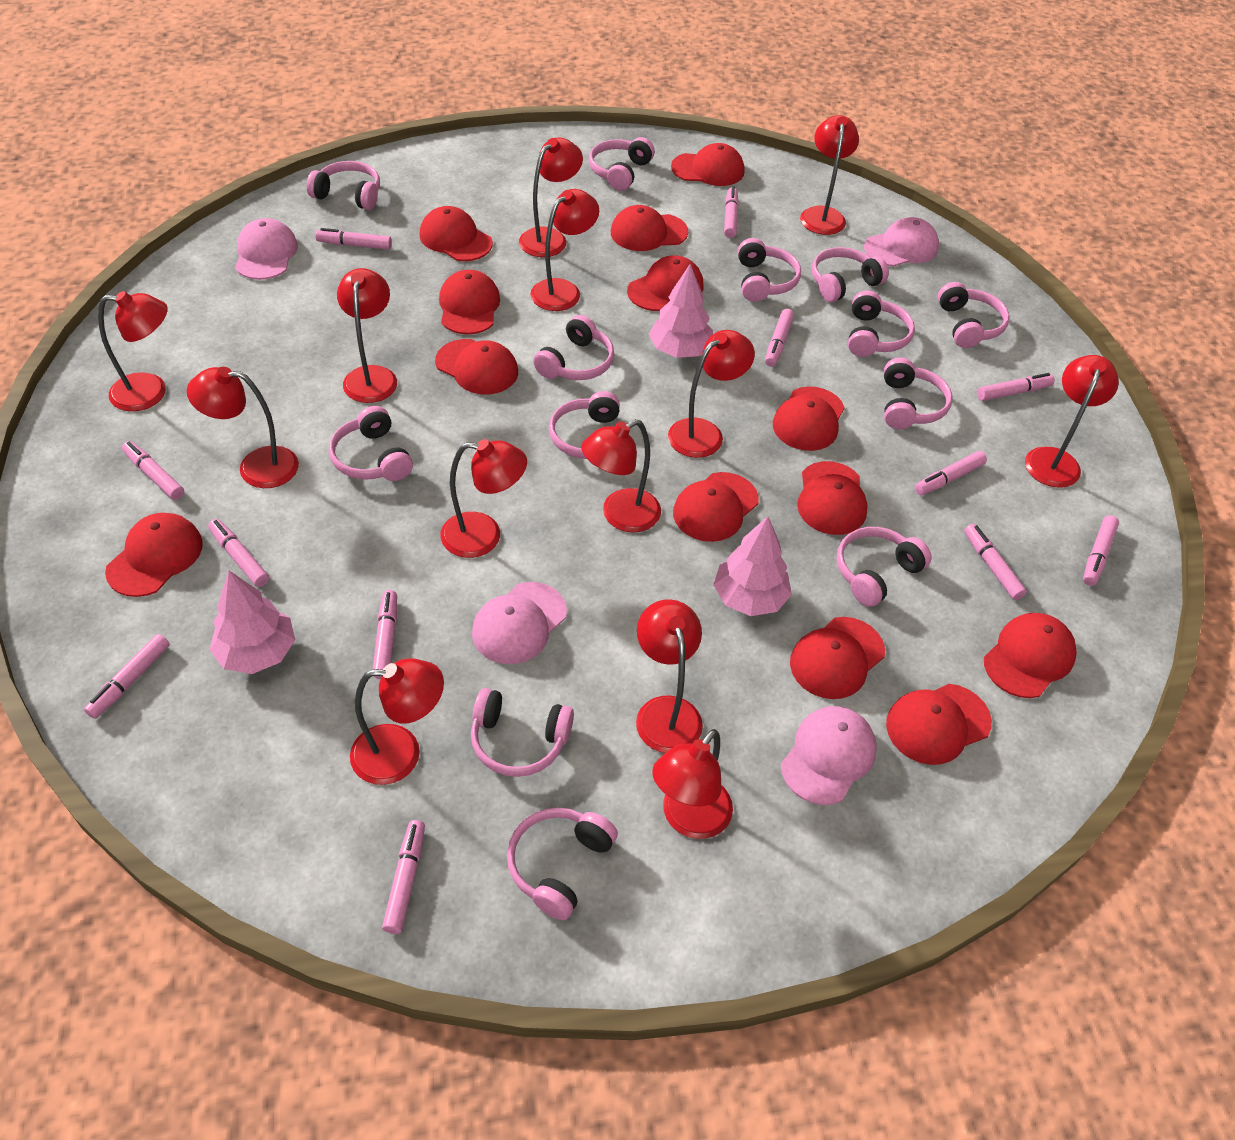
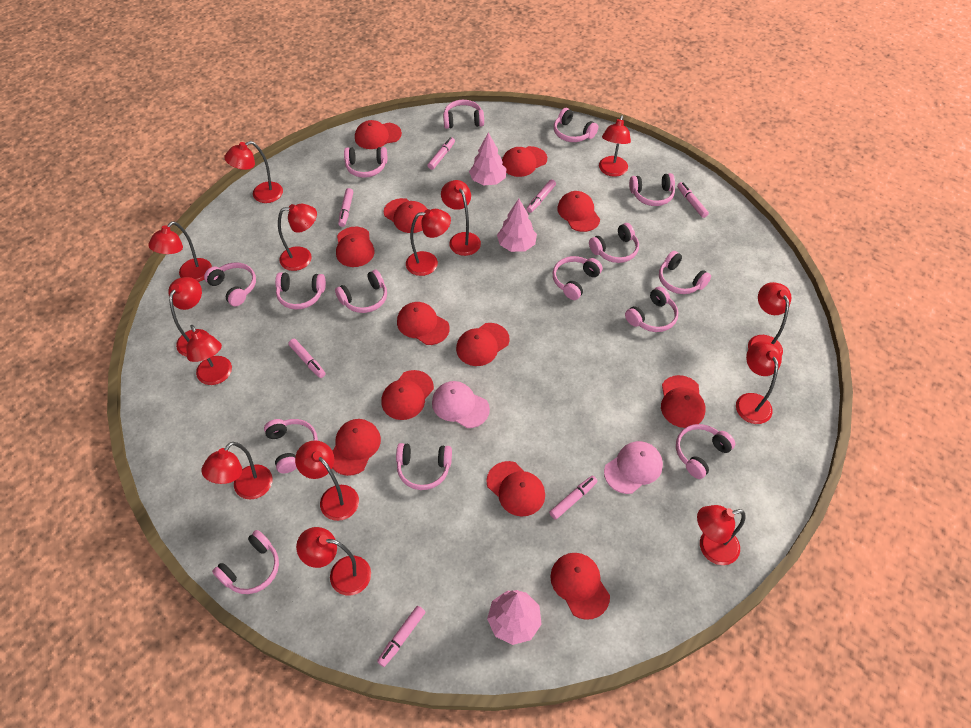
pink cap: 4 -> 2
pink headphones: 13 -> 15
pink marker: 12 -> 7
red cap: 13 -> 12
red lamp: 13 -> 14

